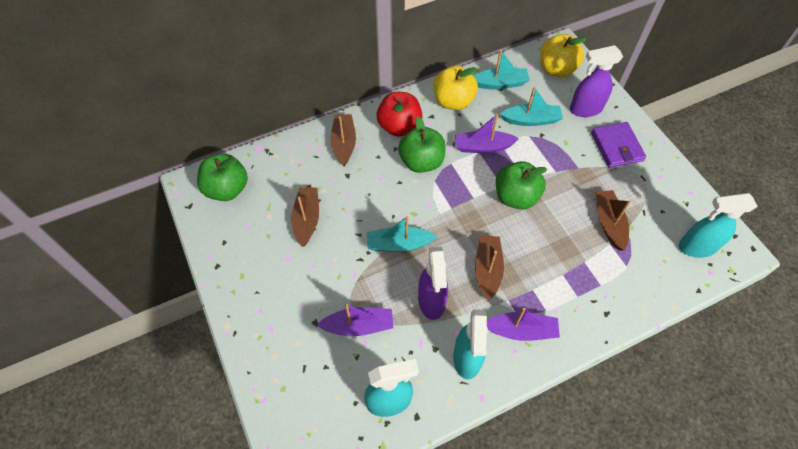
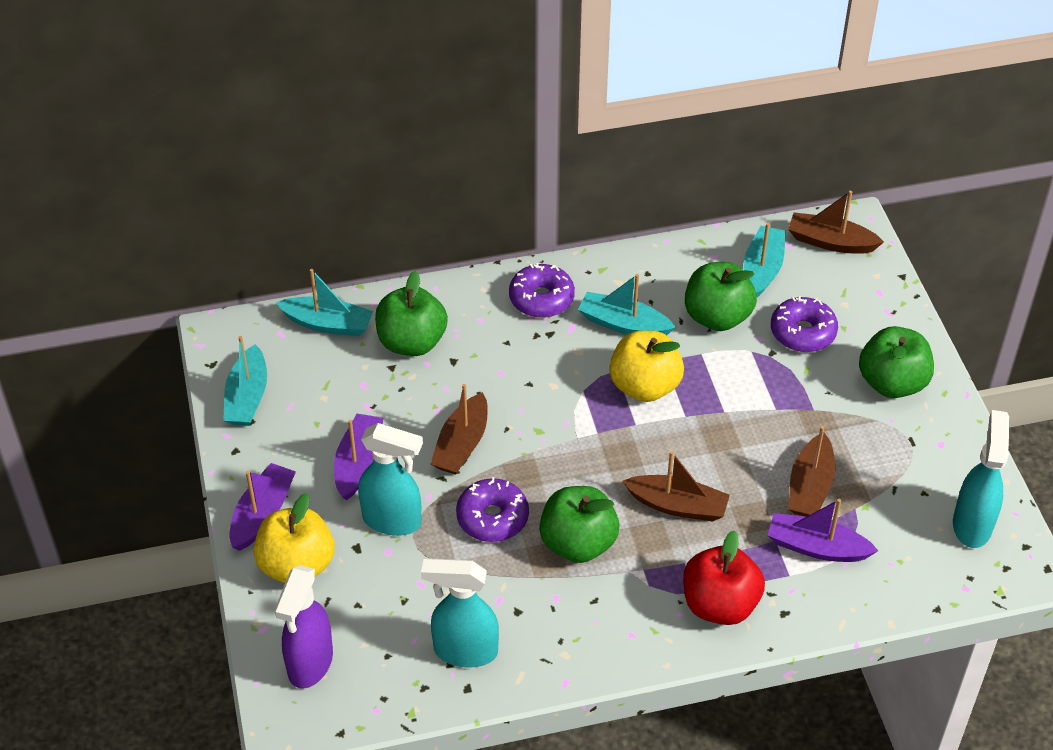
green apple: 3 -> 4
purple donut: 0 -> 3
purple spray bottle: 2 -> 1
purple wallet: 1 -> 0
turquoise boat: 3 -> 4

